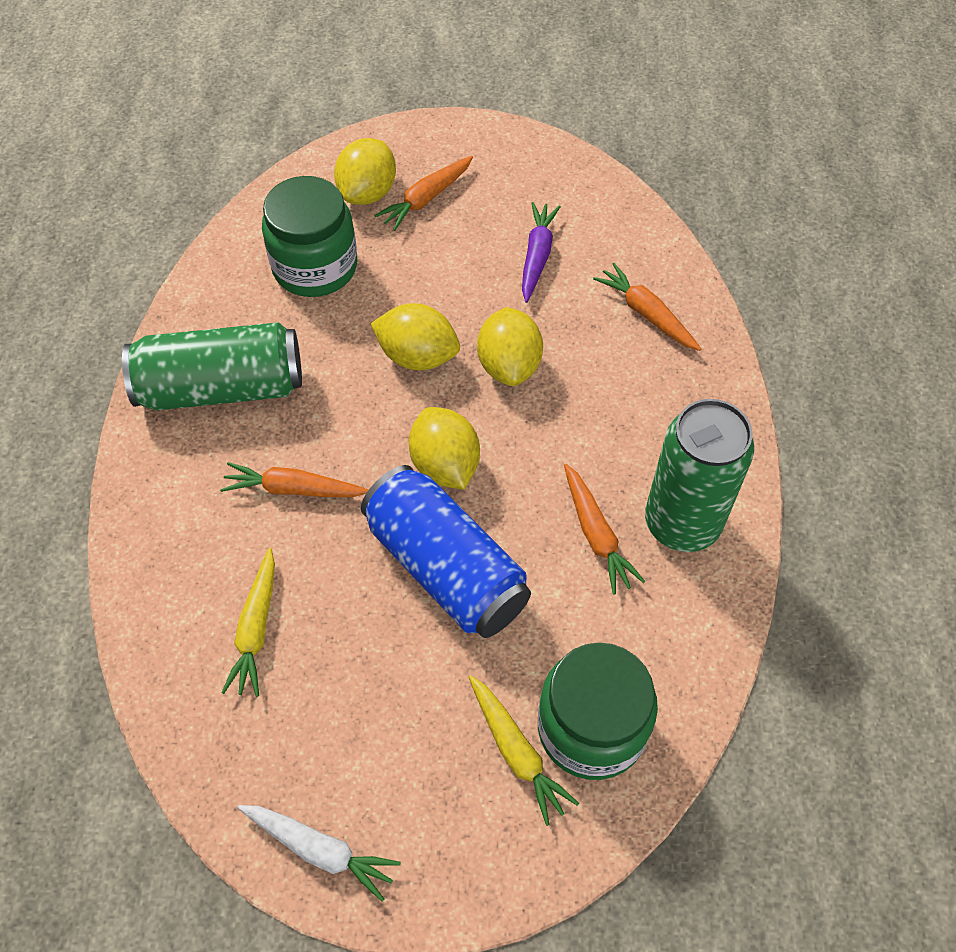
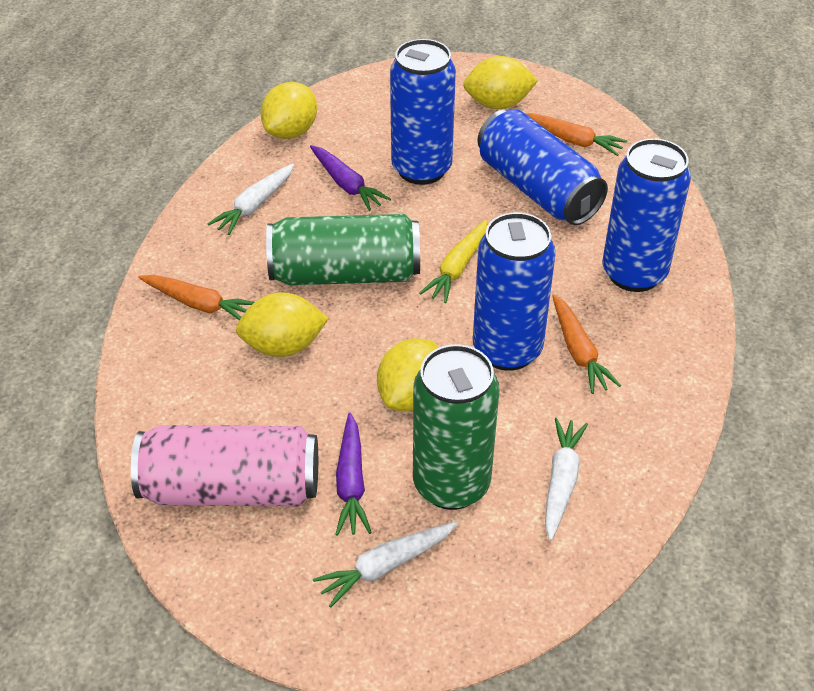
blue can: 1 -> 4
green jar: 2 -> 0
orange carrot: 4 -> 3
pink can: 0 -> 1
purple carrot: 1 -> 2
white carrot: 1 -> 3
yellow carrot: 2 -> 1

